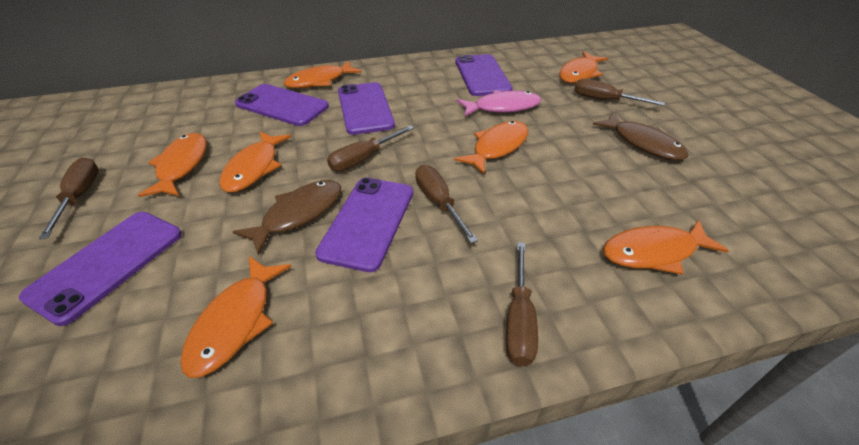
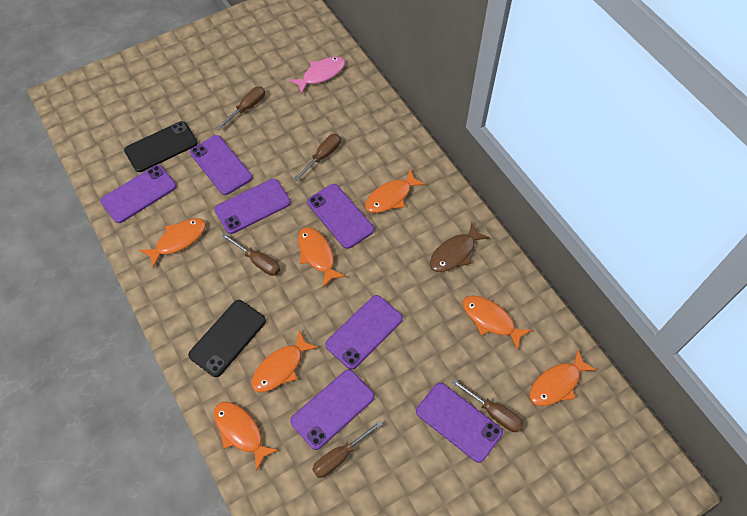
black phone: 0 -> 2
brown fish: 2 -> 1
purple phone: 5 -> 7

